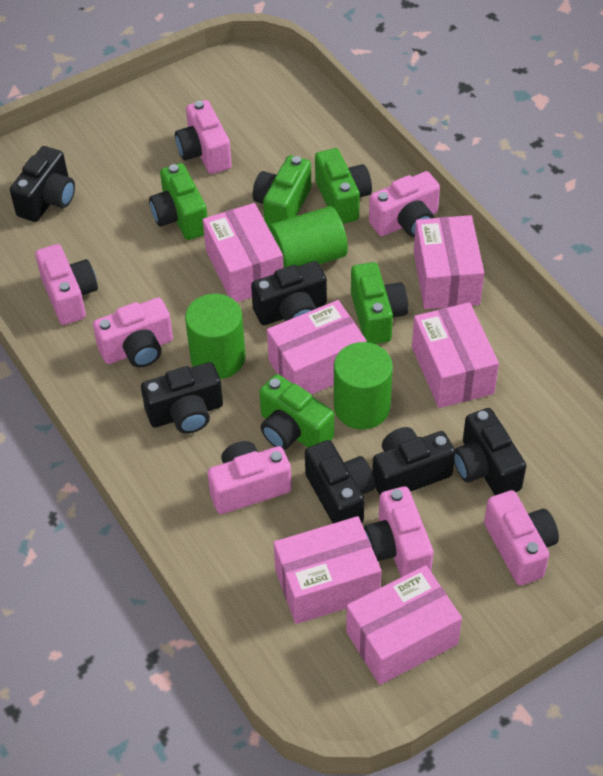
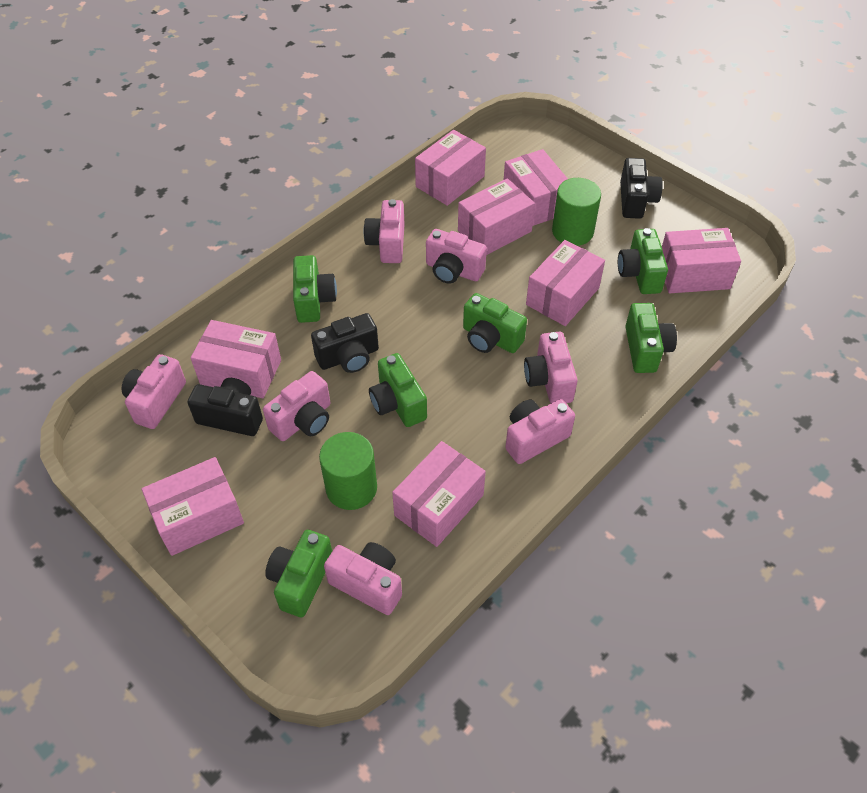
black camera: 6 -> 3
green camera: 5 -> 6
green cylinder: 3 -> 2
pink box: 6 -> 8

